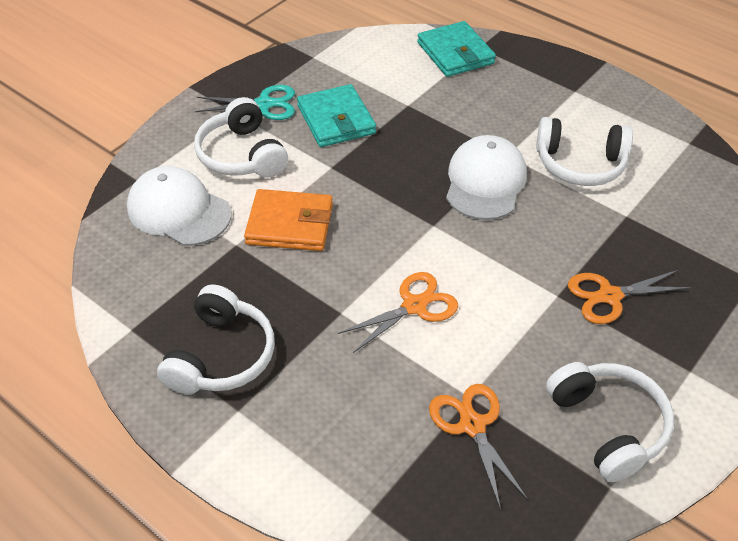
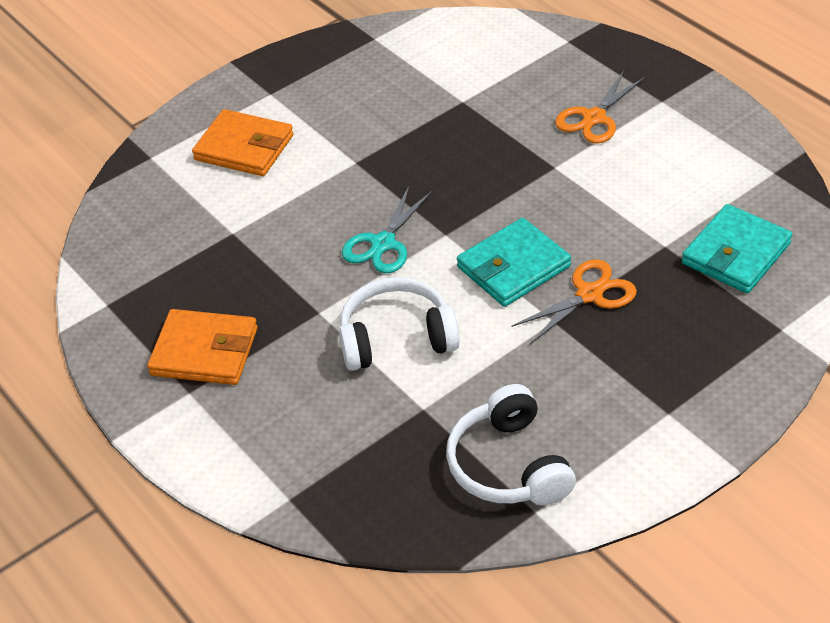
orange scissors: 3 -> 2
orange wallet: 1 -> 2
white cap: 2 -> 0
white headphones: 4 -> 2

